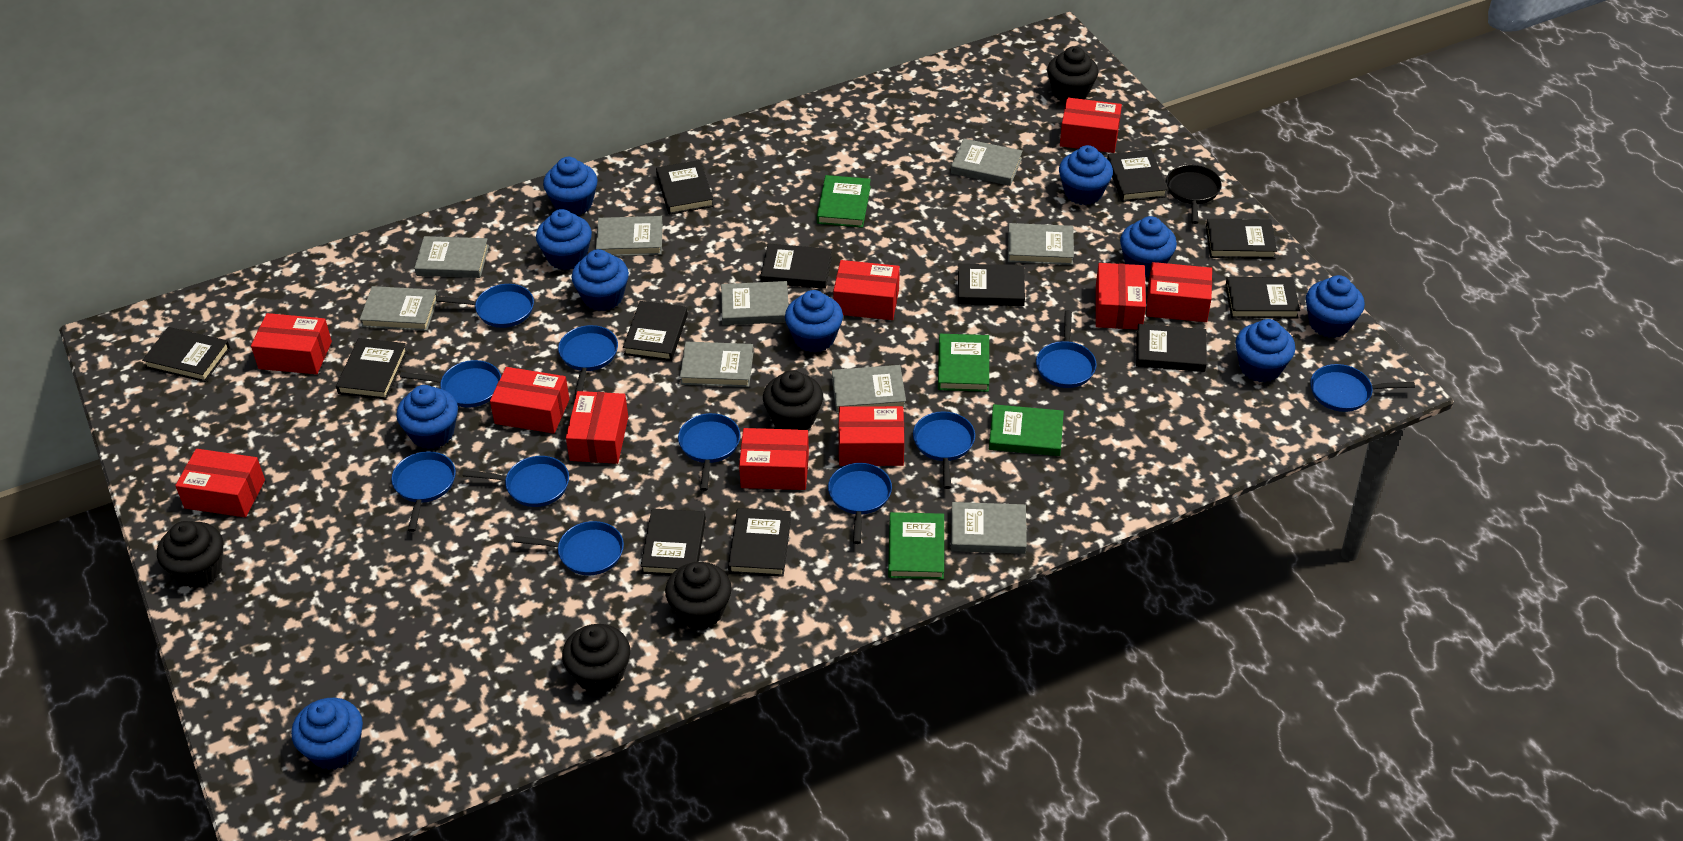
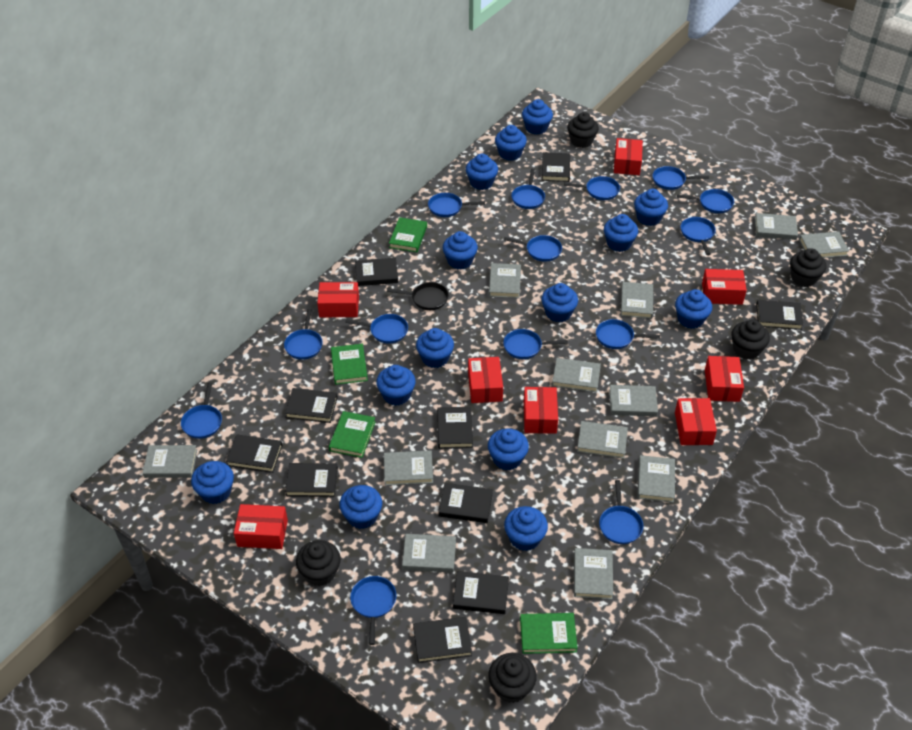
black book: 12 -> 10
blue cupcake: 10 -> 14
blue pan: 11 -> 14
grey book: 9 -> 12
red box: 10 -> 8

